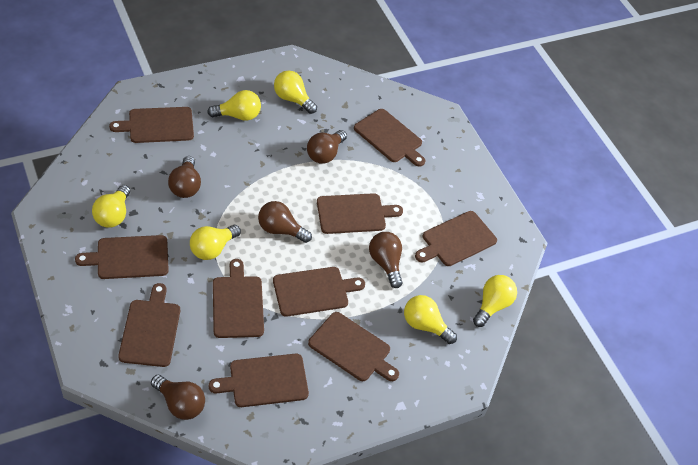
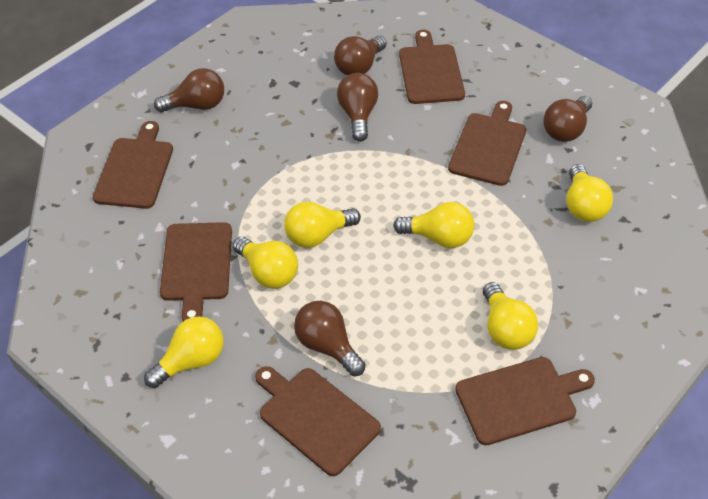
brown cutting board: 10 -> 6

